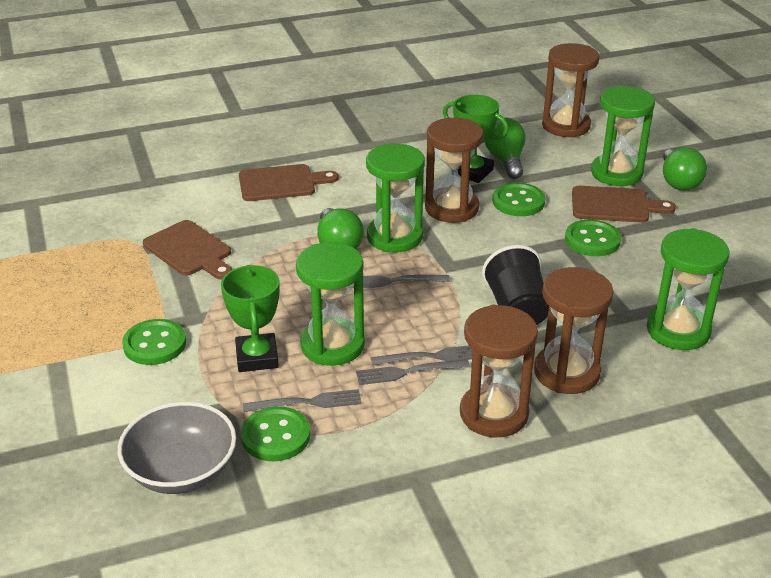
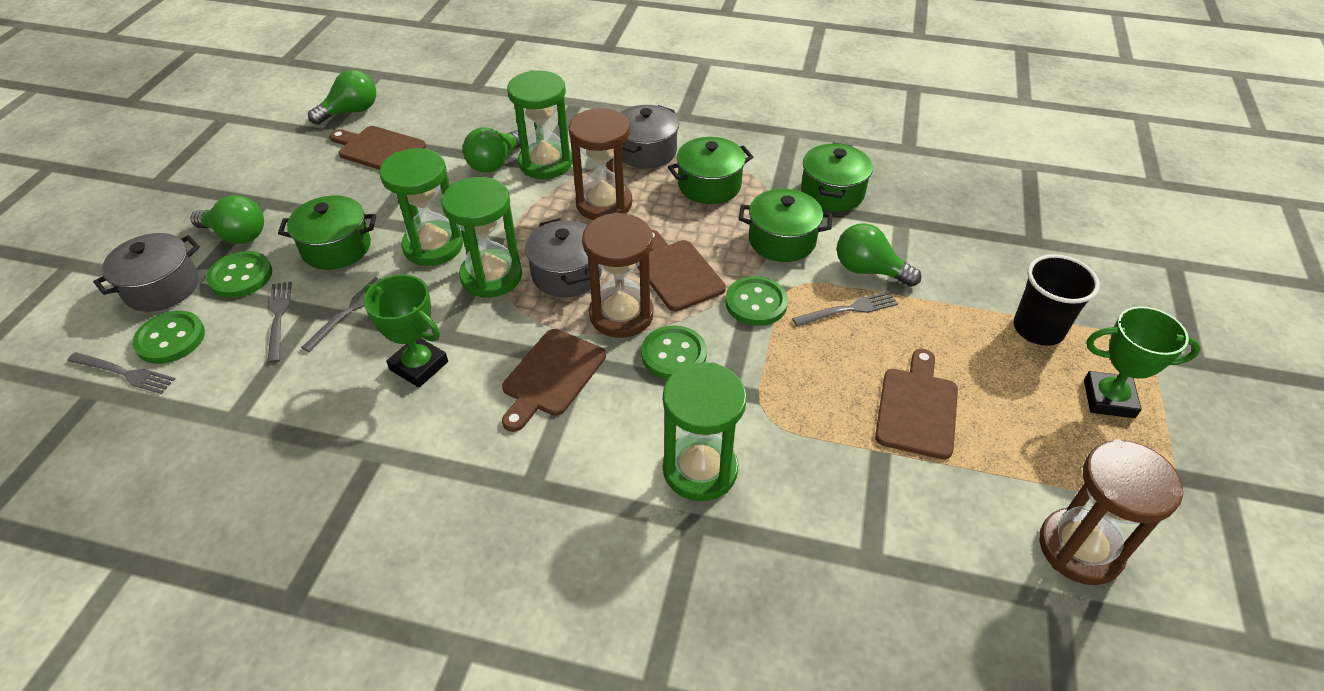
brown cutting board: 3 -> 4
brown hourglass: 4 -> 3
green light bulb: 3 -> 4
green pot: 0 -> 4
grey bowl: 1 -> 0
grey pot: 0 -> 3

